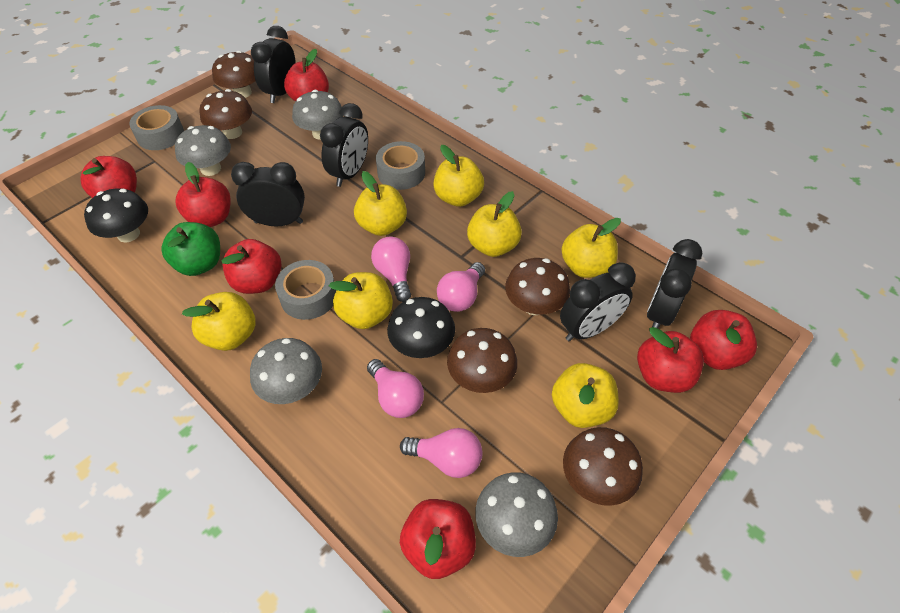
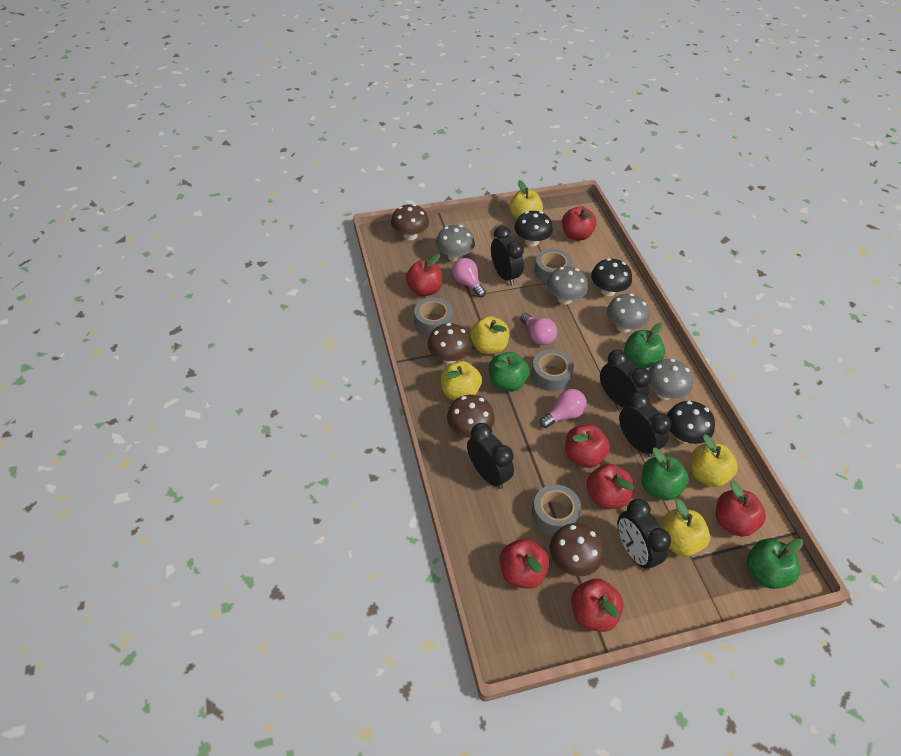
black mushroom: 2 -> 3
brown mushroom: 5 -> 4
green apple: 1 -> 4
grey tape: 3 -> 4
pink light bulb: 4 -> 3
yellow apple: 7 -> 5

